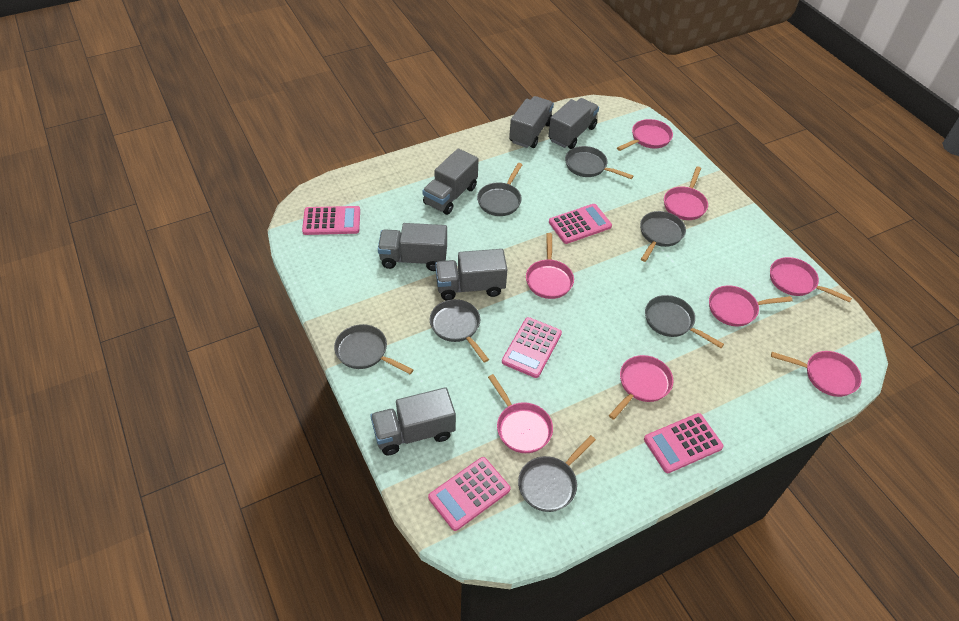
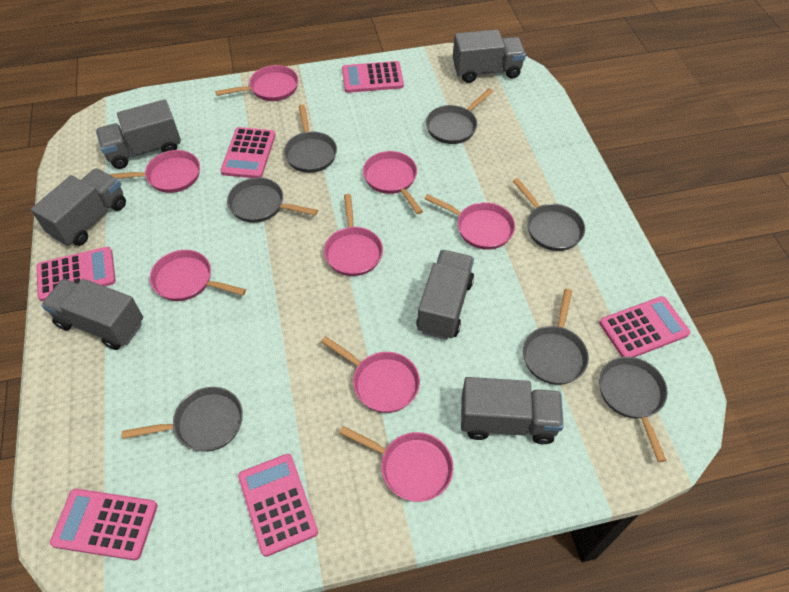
pink calculator: 5 -> 6

